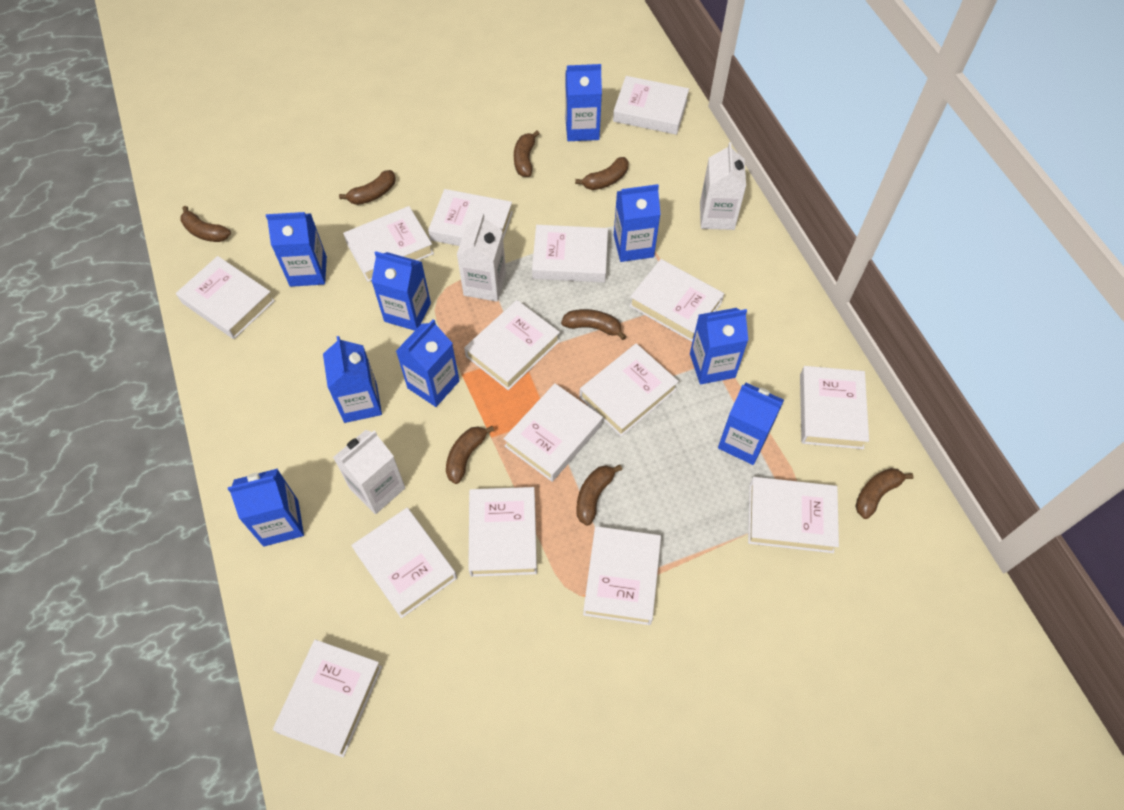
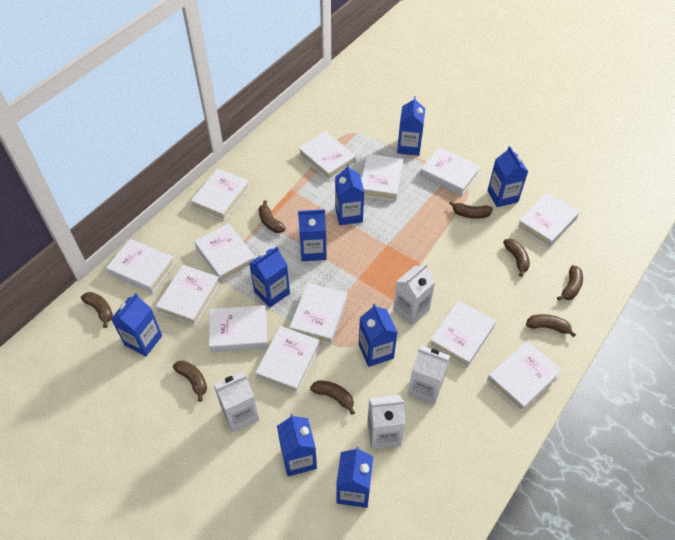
white book: 15 -> 13
white carton: 3 -> 4

